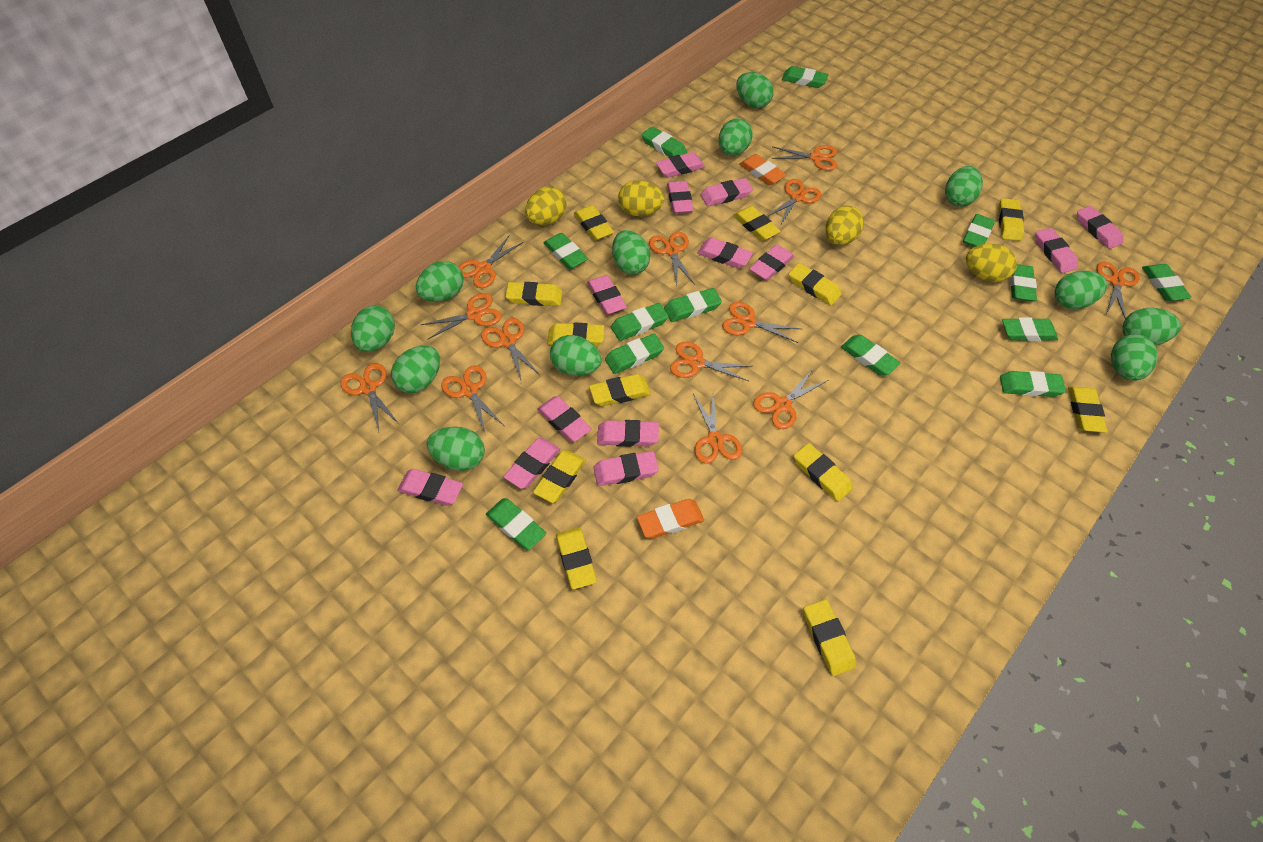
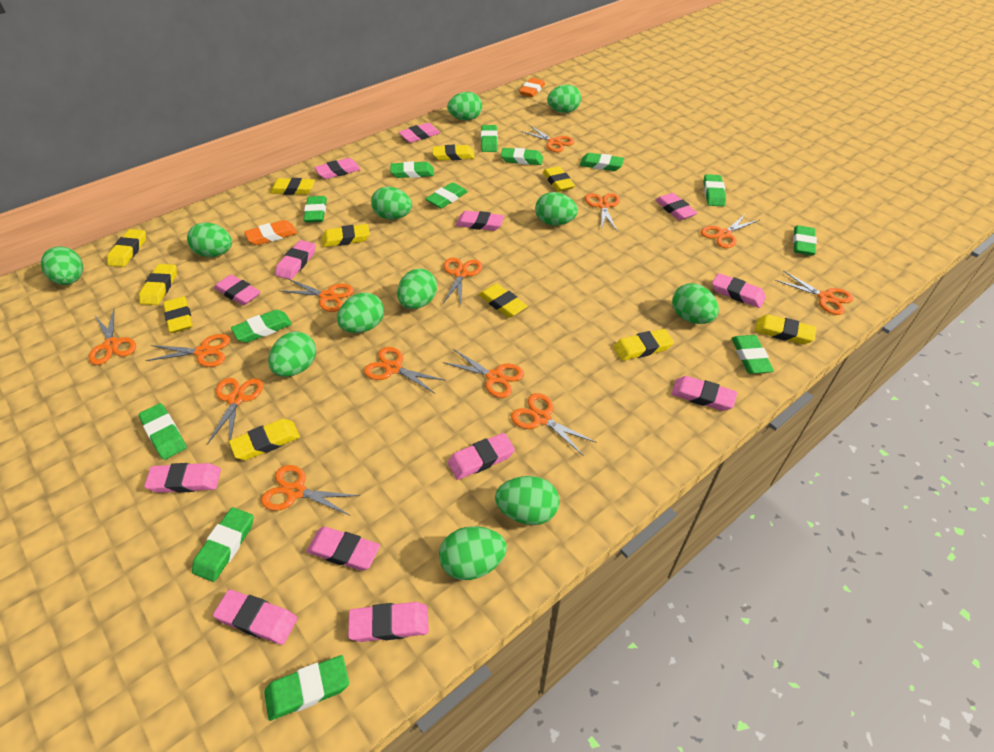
yellow egg: 4 -> 0
yellow eraser: 12 -> 11

